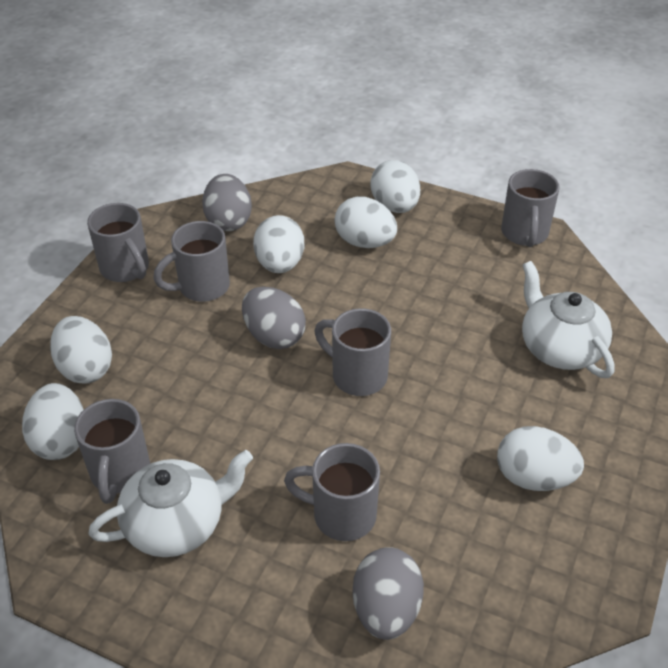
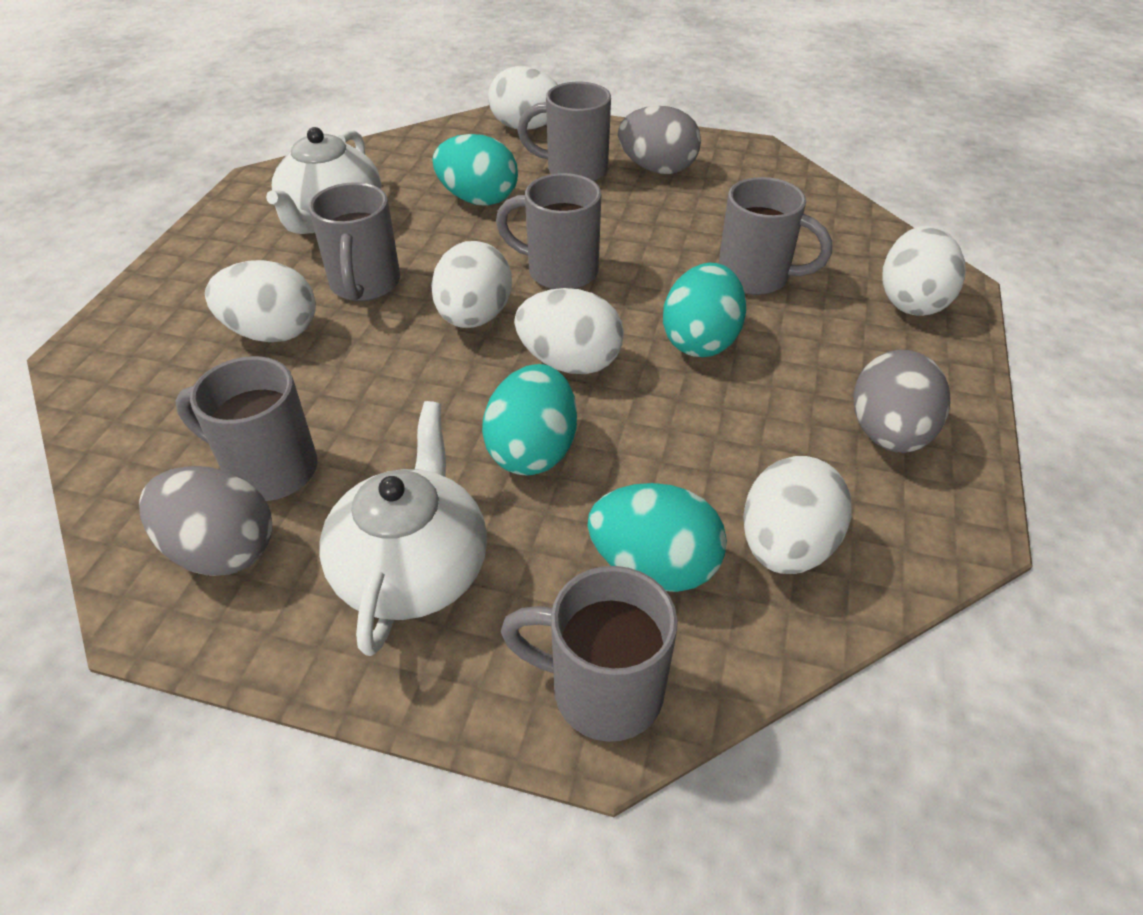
turquoise egg: 0 -> 4

